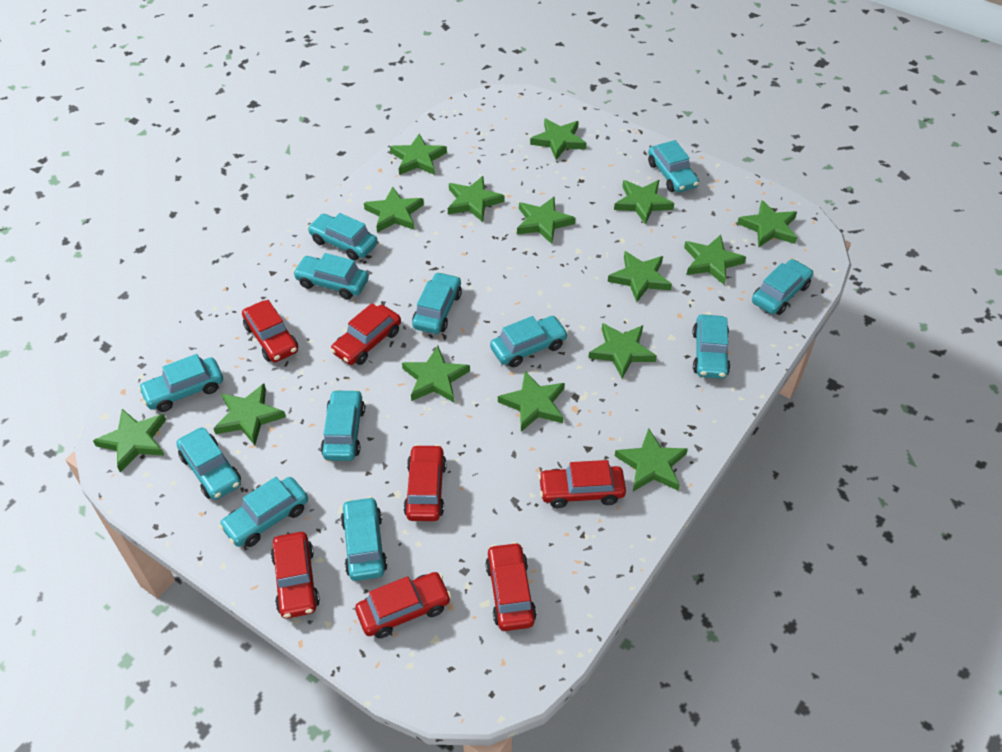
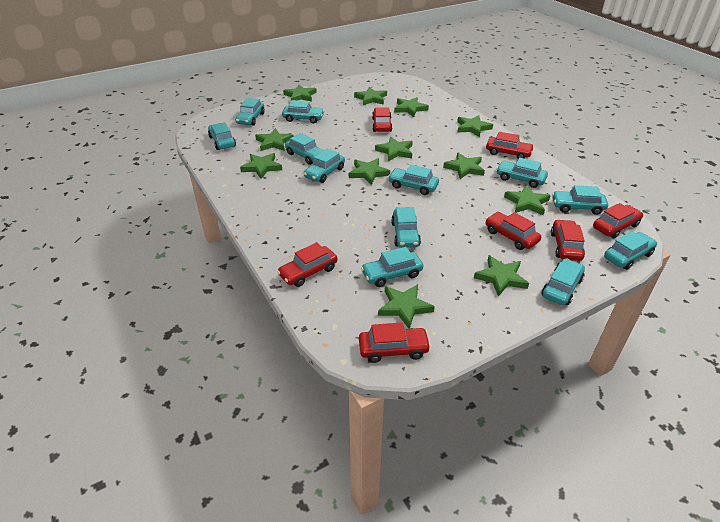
green star: 15 -> 12

